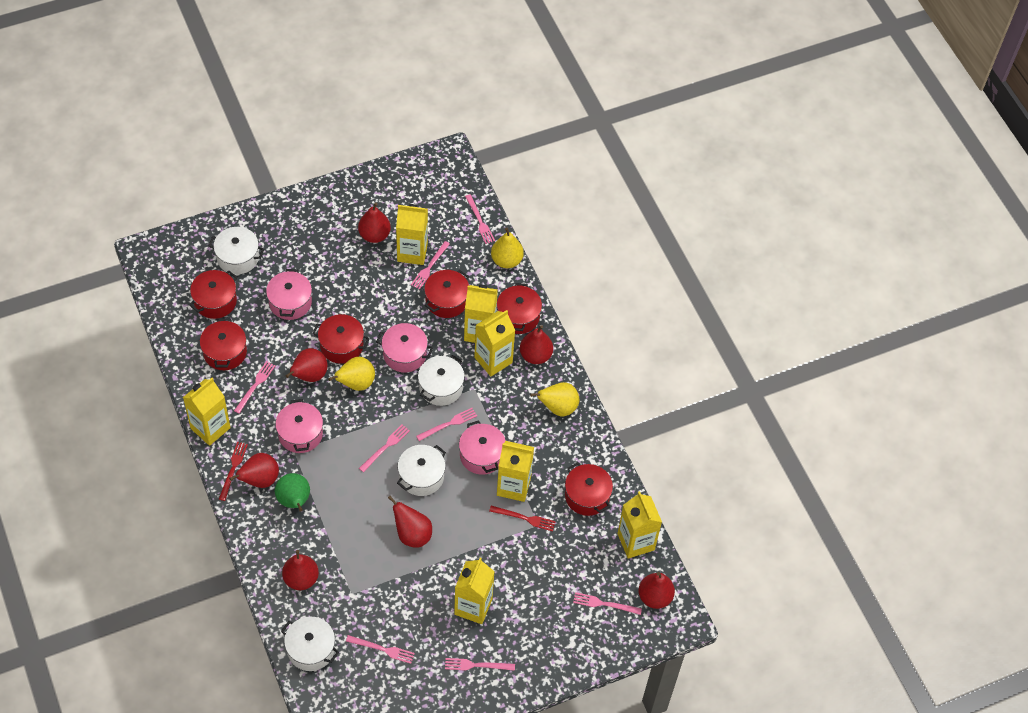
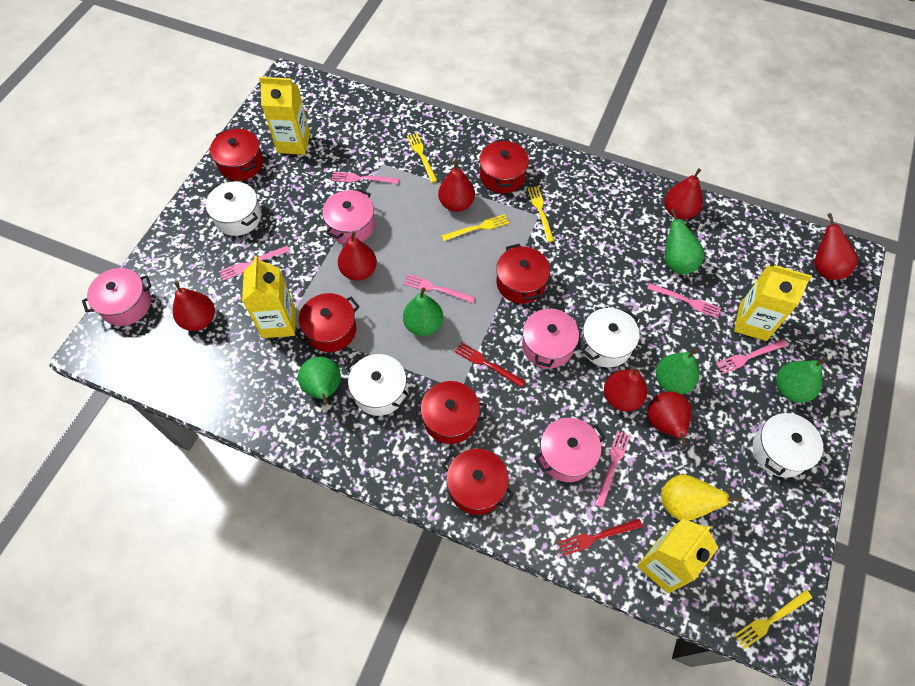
green pear: 1 -> 5
pink fork: 8 -> 6
yellow carton: 7 -> 4
yellow fork: 0 -> 4
yellow pear: 3 -> 1

